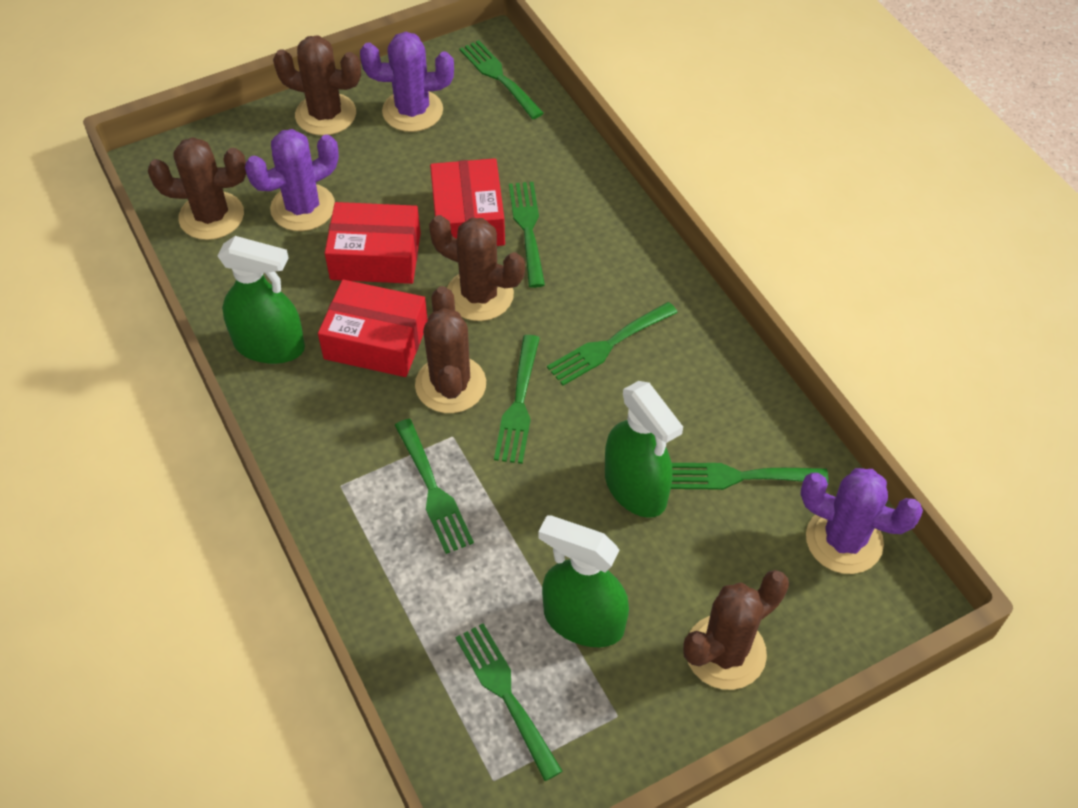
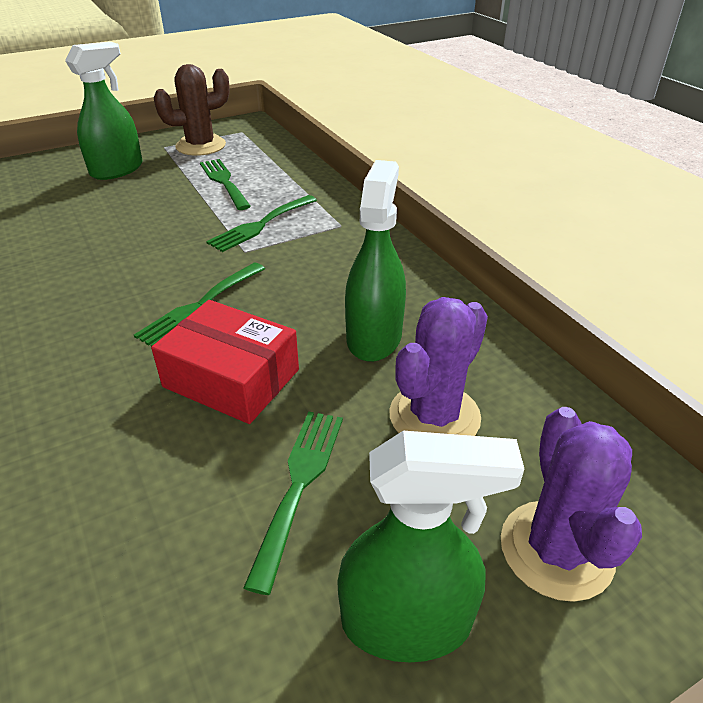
brown cactus: 5 -> 1
green fork: 7 -> 4
purple cactus: 3 -> 2
red box: 3 -> 1

